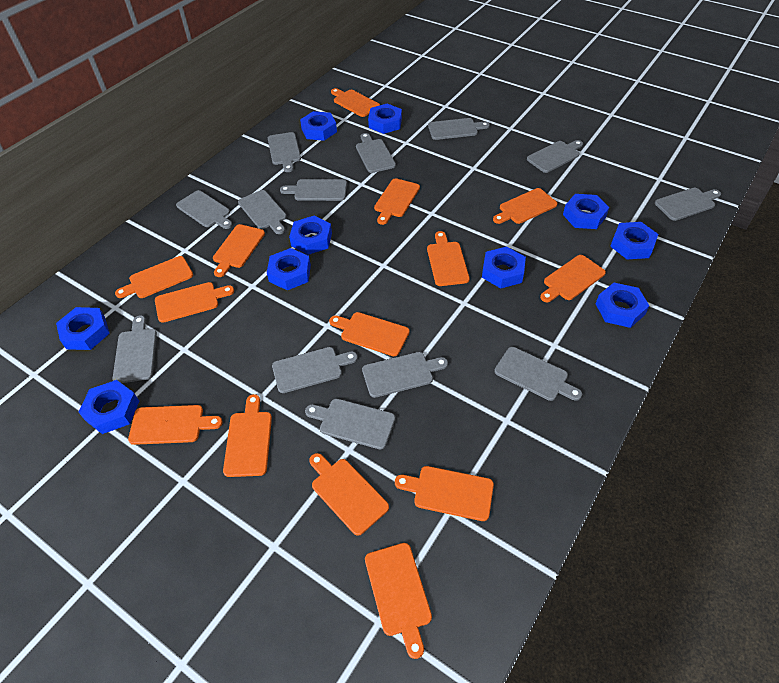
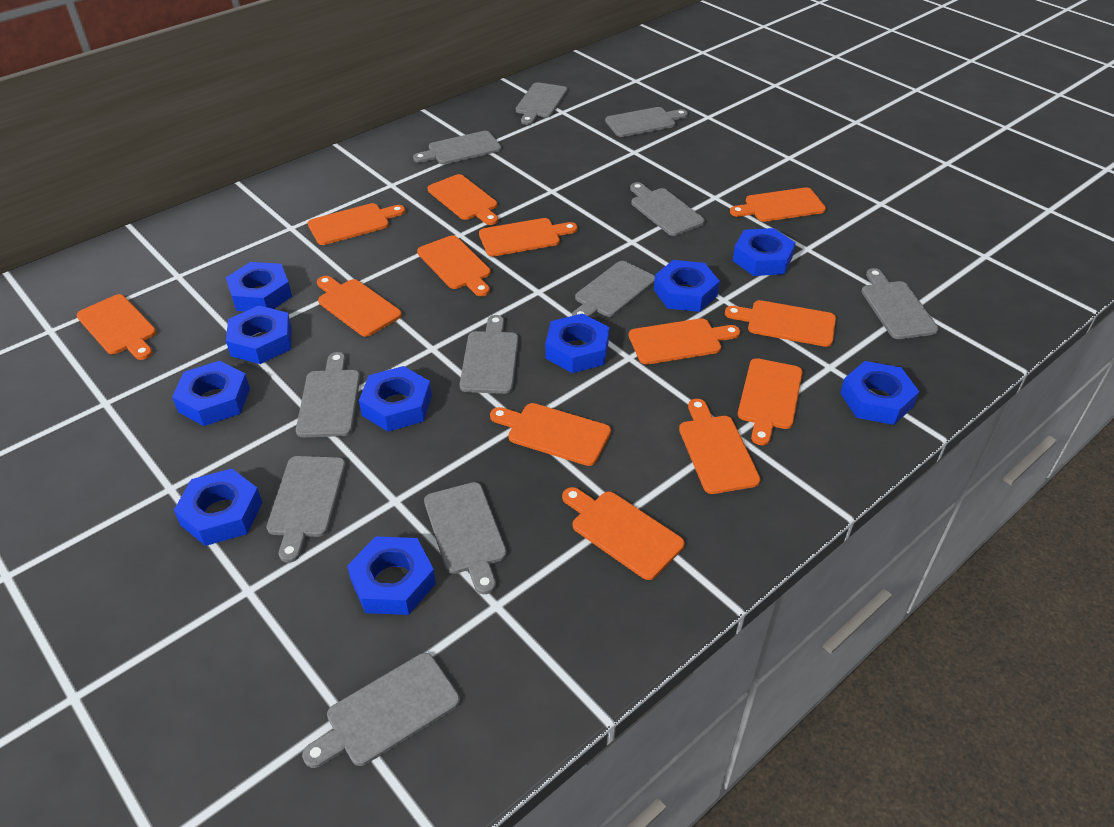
grey cutting board: 13 -> 11
orange cutting board: 14 -> 13

